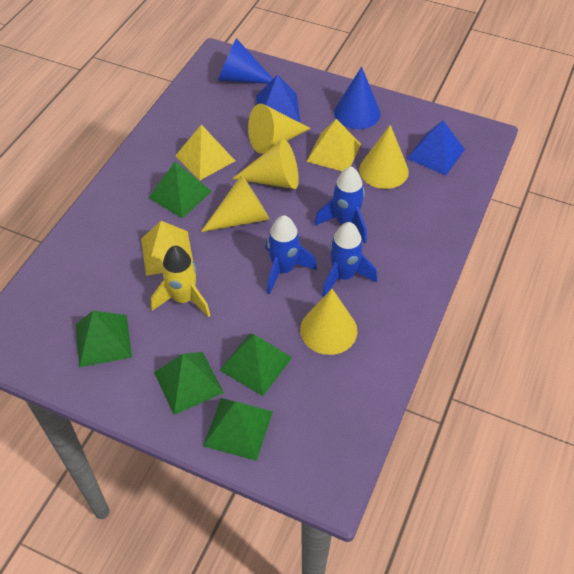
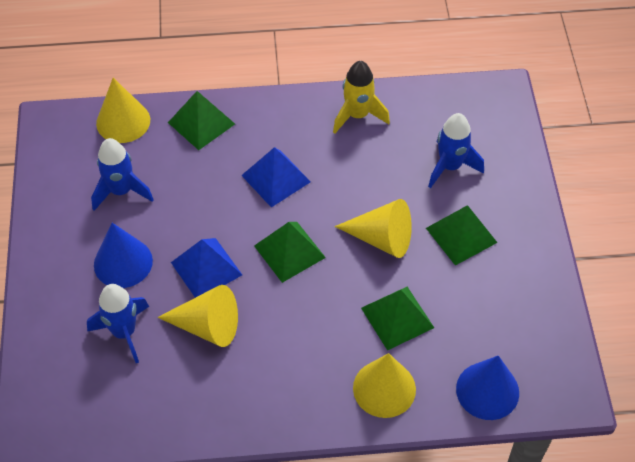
green pyramid: 5 -> 4
yellow cone: 5 -> 4
yellow pyramid: 3 -> 0

